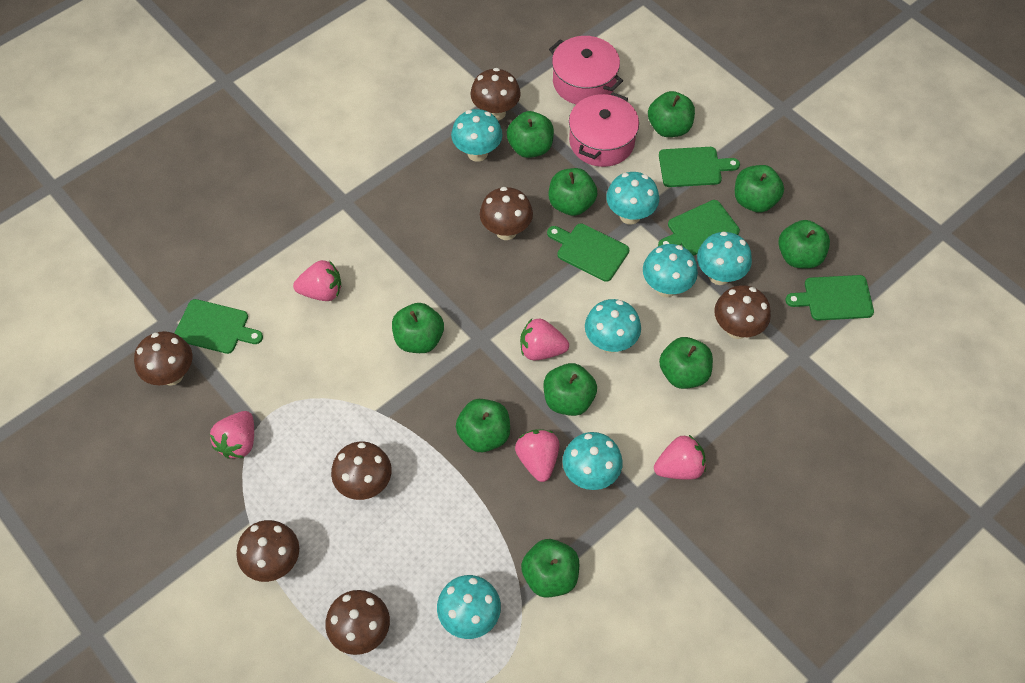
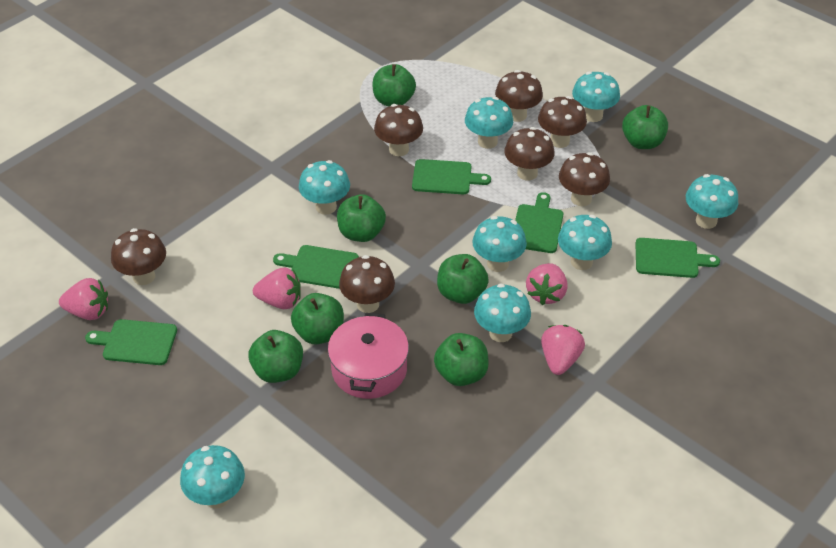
green apple: 10 -> 7
pink pot: 2 -> 1
pink strawberry: 5 -> 4
turquoise mushroom: 7 -> 8

